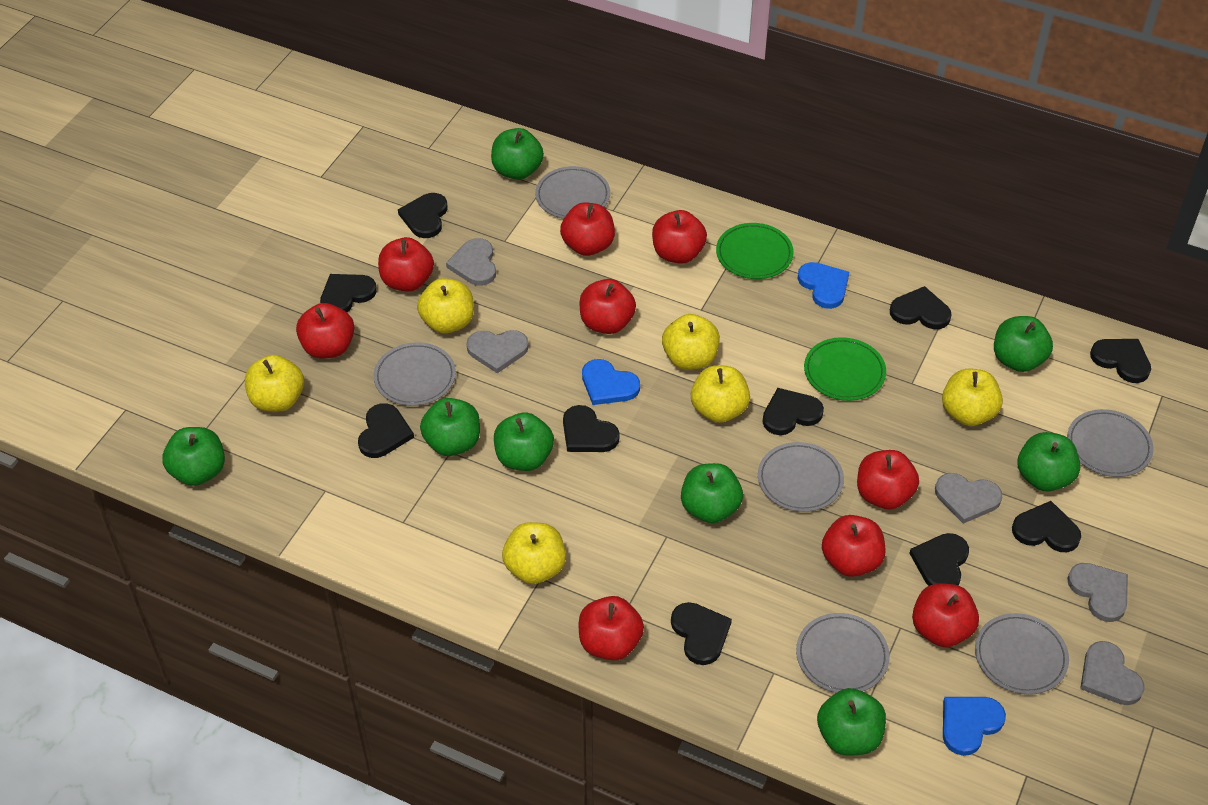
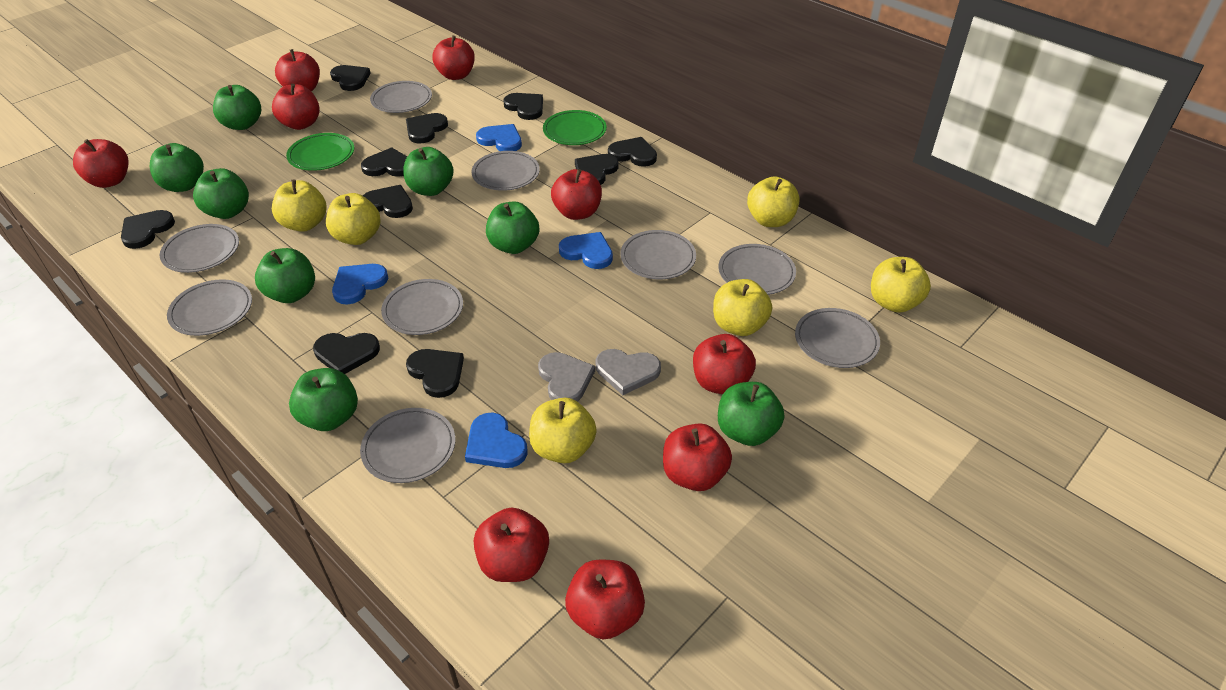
blue heart: 3 -> 4
grey heart: 5 -> 2
grey plate: 6 -> 9

